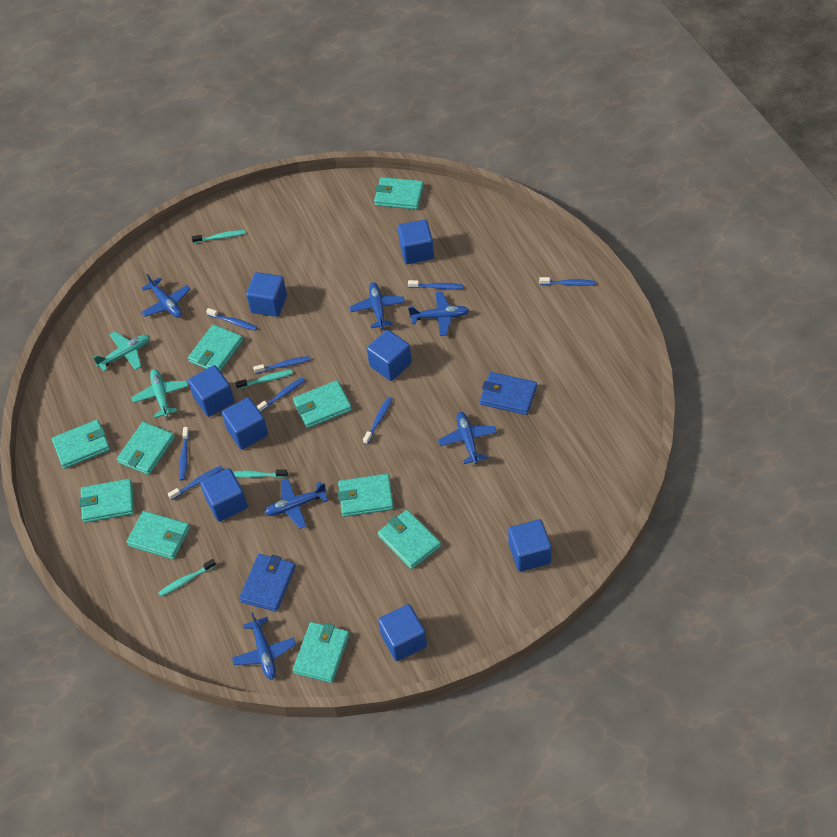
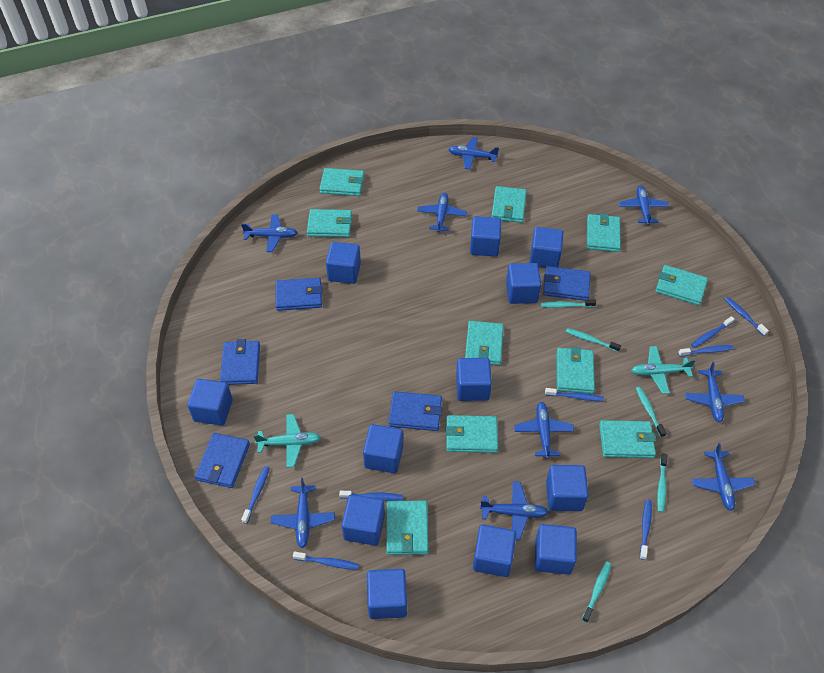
blue cube: 8 -> 12
blue plane: 6 -> 9
blue wallet: 2 -> 5
turquoise toothbrush: 4 -> 5

